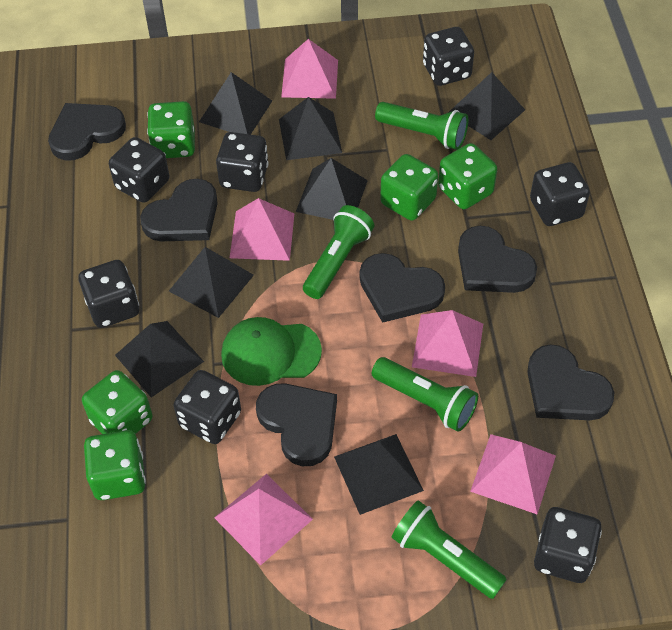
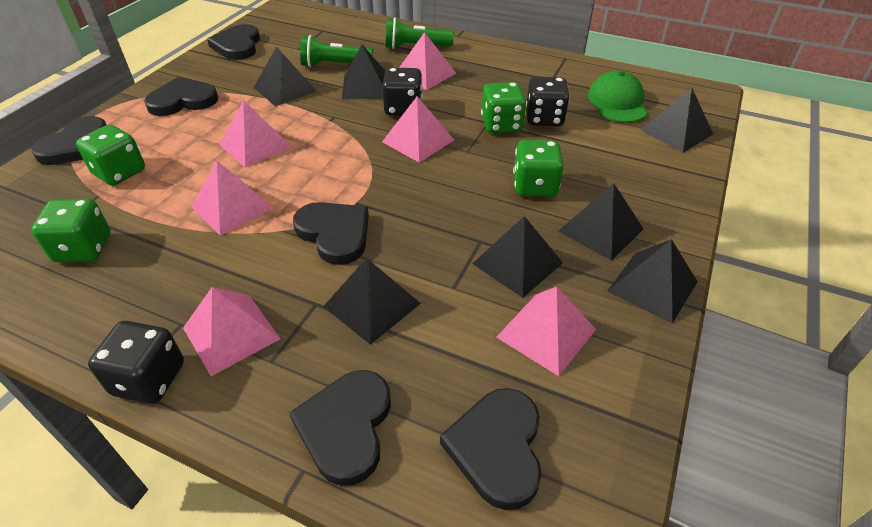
black dice: 7 -> 3
green dice: 5 -> 4
green flashlight: 4 -> 2
pink pyramid: 5 -> 6

